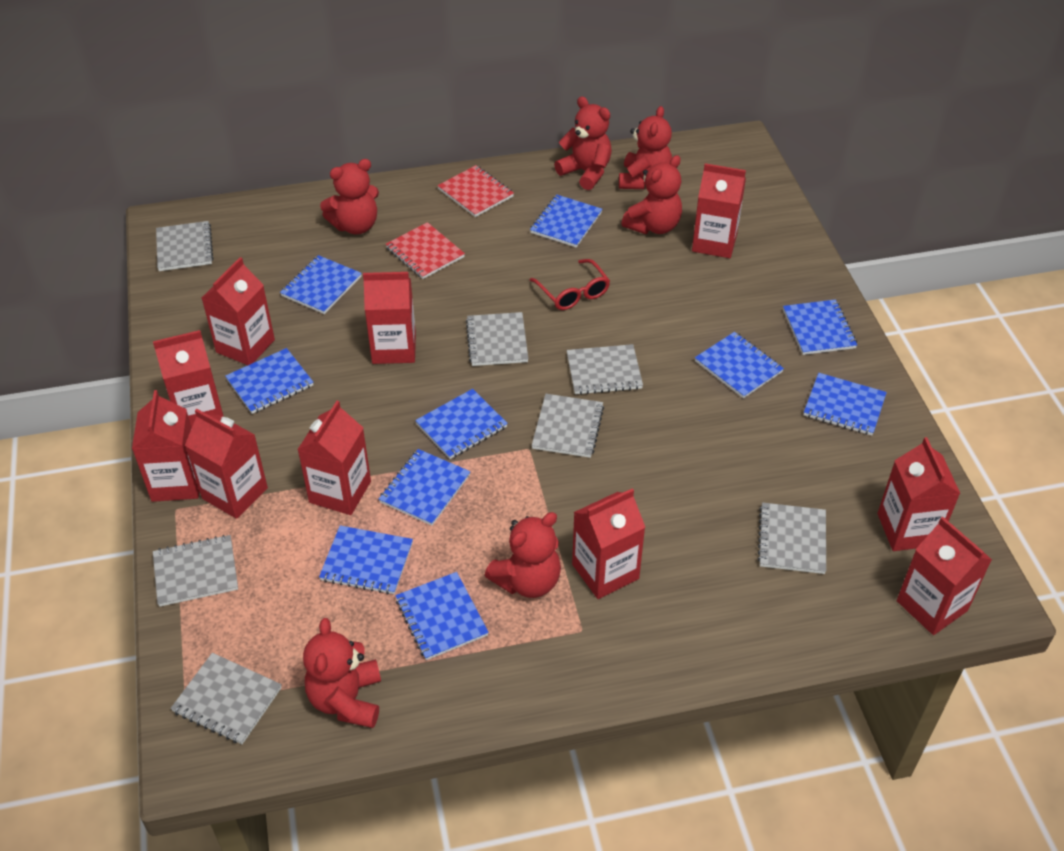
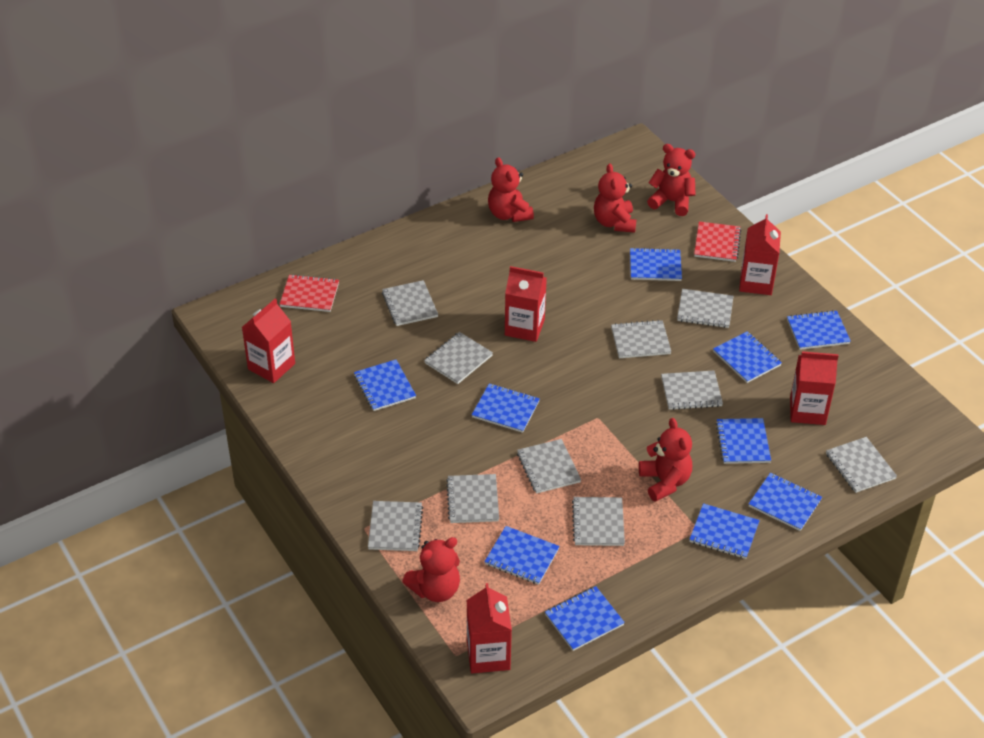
grey notebook: 7 -> 10
red carton: 10 -> 5
red glasses: 1 -> 0
red teddy bear: 6 -> 5

